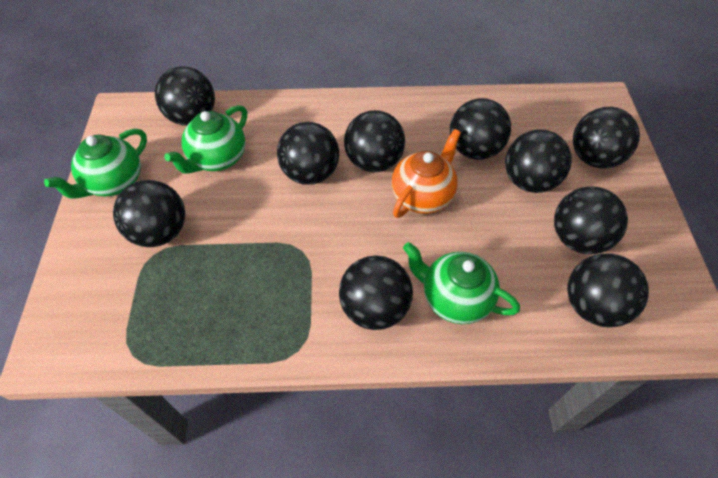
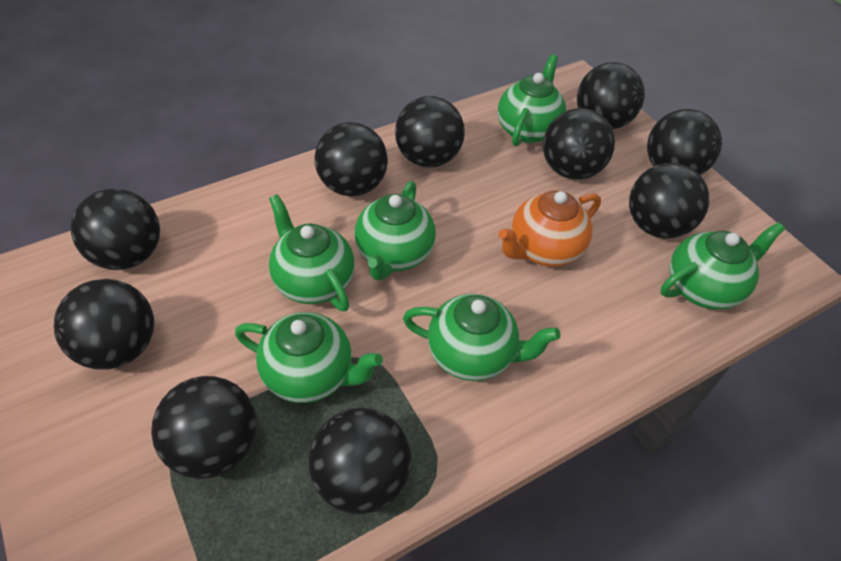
green teapot: 3 -> 6

